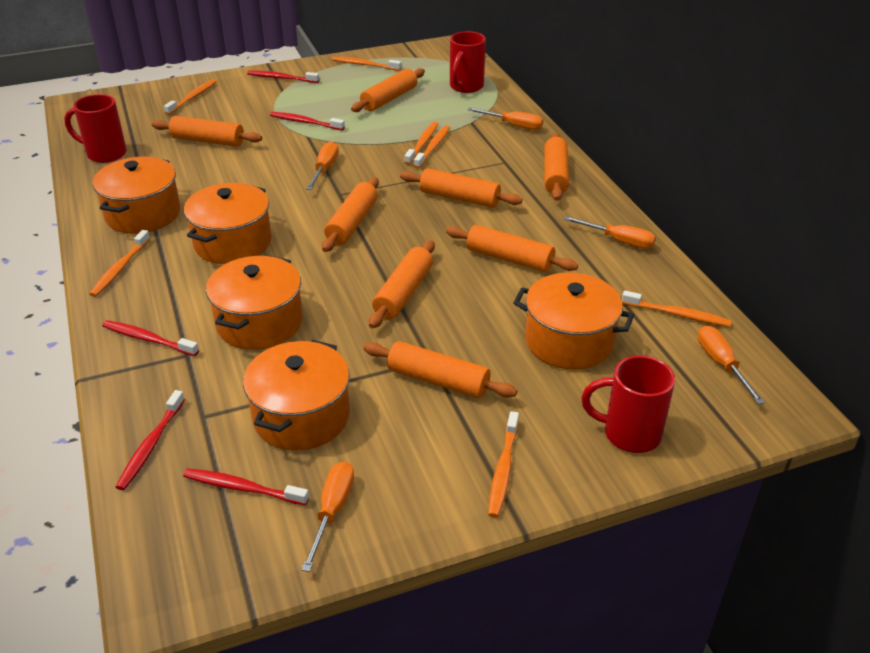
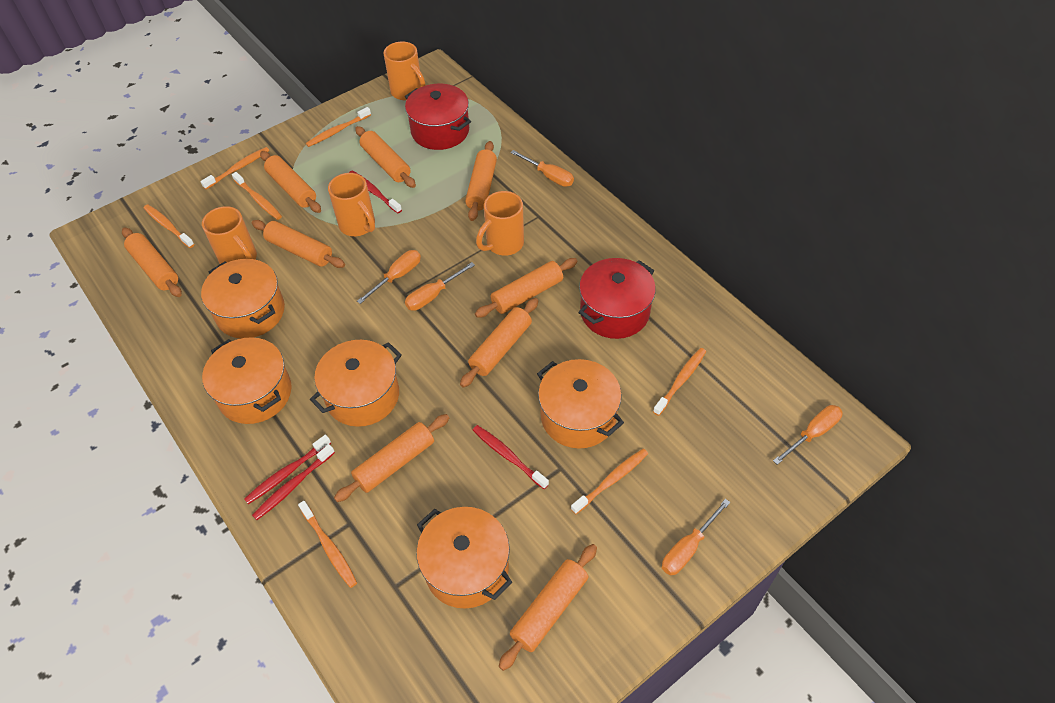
orange mug: 0 -> 4
orange rolling pin: 8 -> 9
red mug: 3 -> 0
red pot: 0 -> 2
red toothbrush: 5 -> 4

